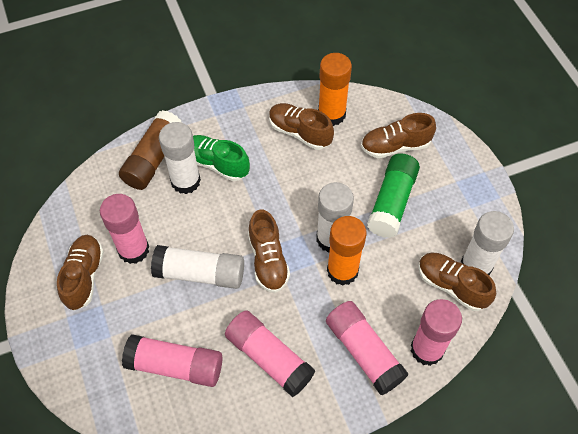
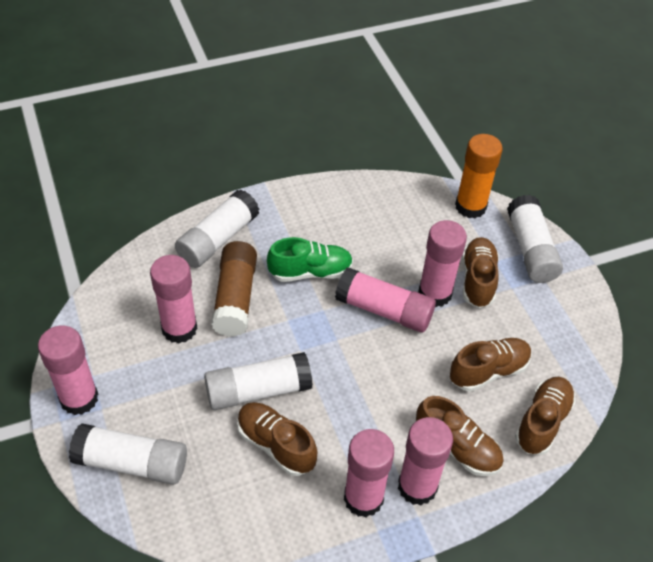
green glue stick: 1 -> 0
orange glue stick: 2 -> 1
pink glue stick: 5 -> 6

